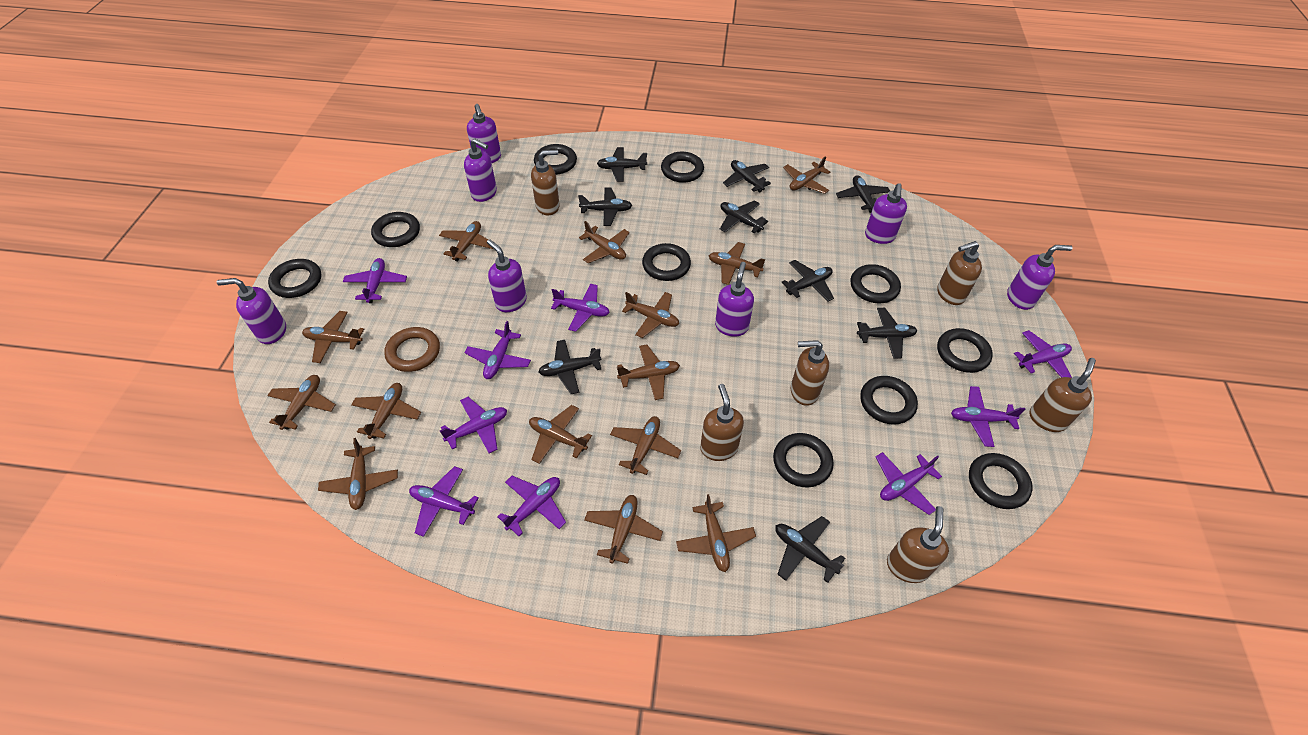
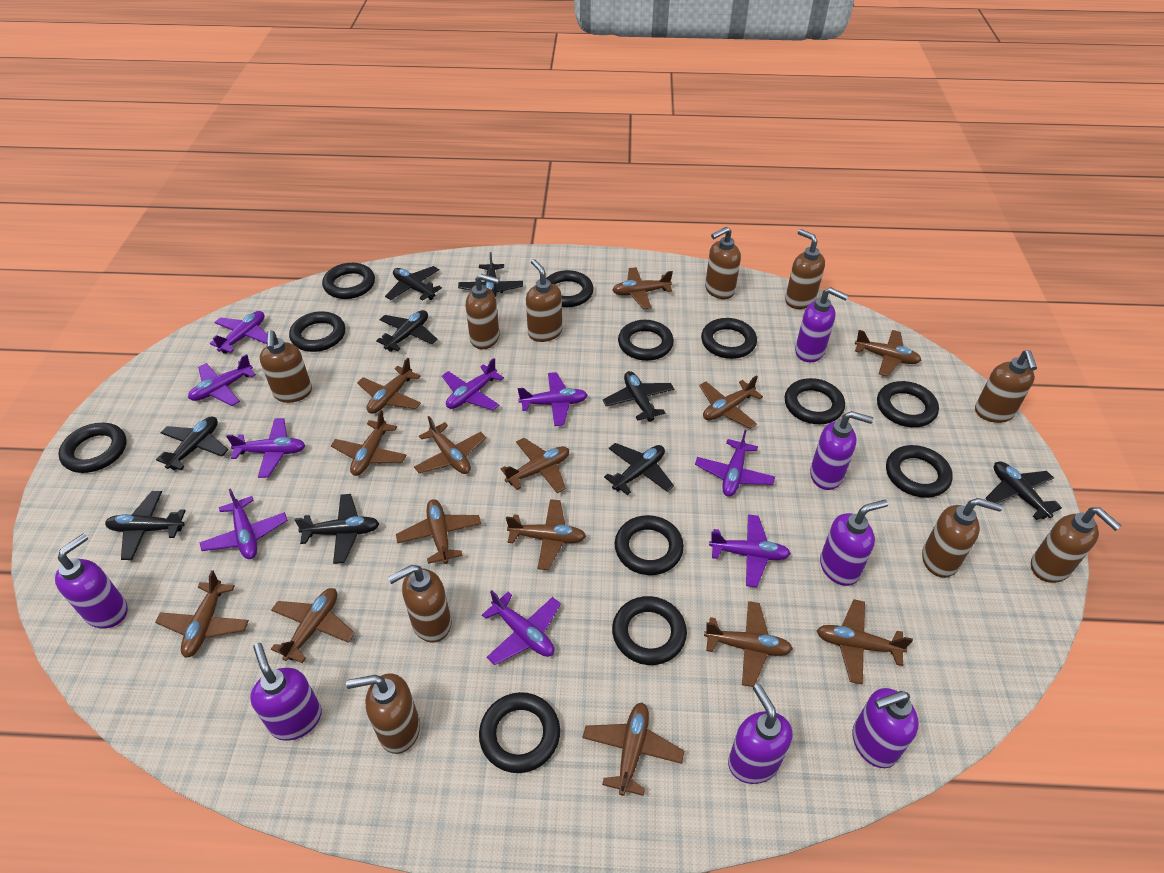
black ring: 10 -> 12
brown ring: 1 -> 0
brown soap dispenser: 6 -> 10

